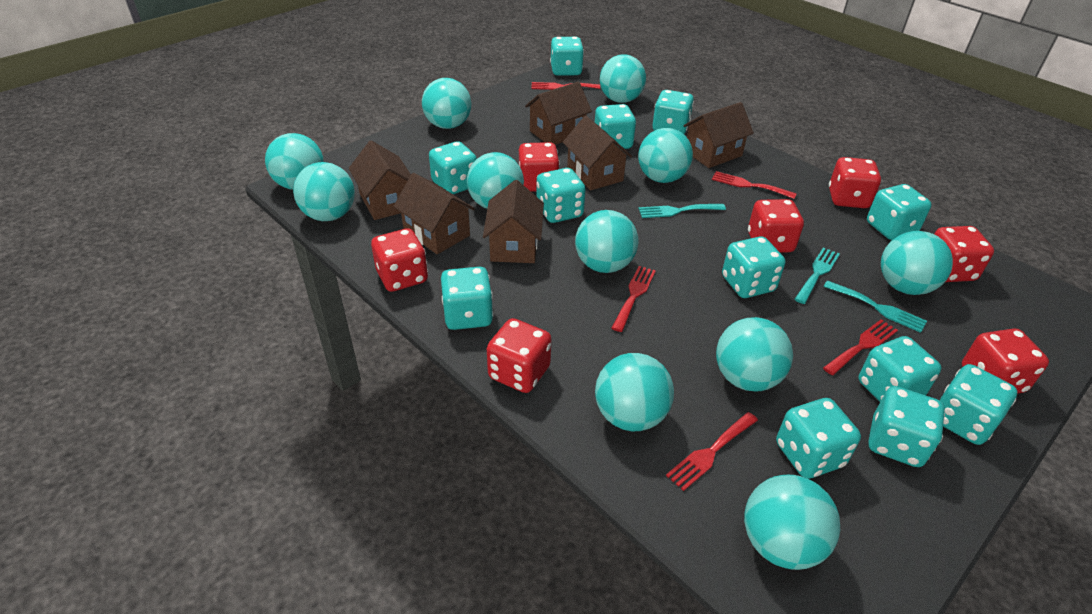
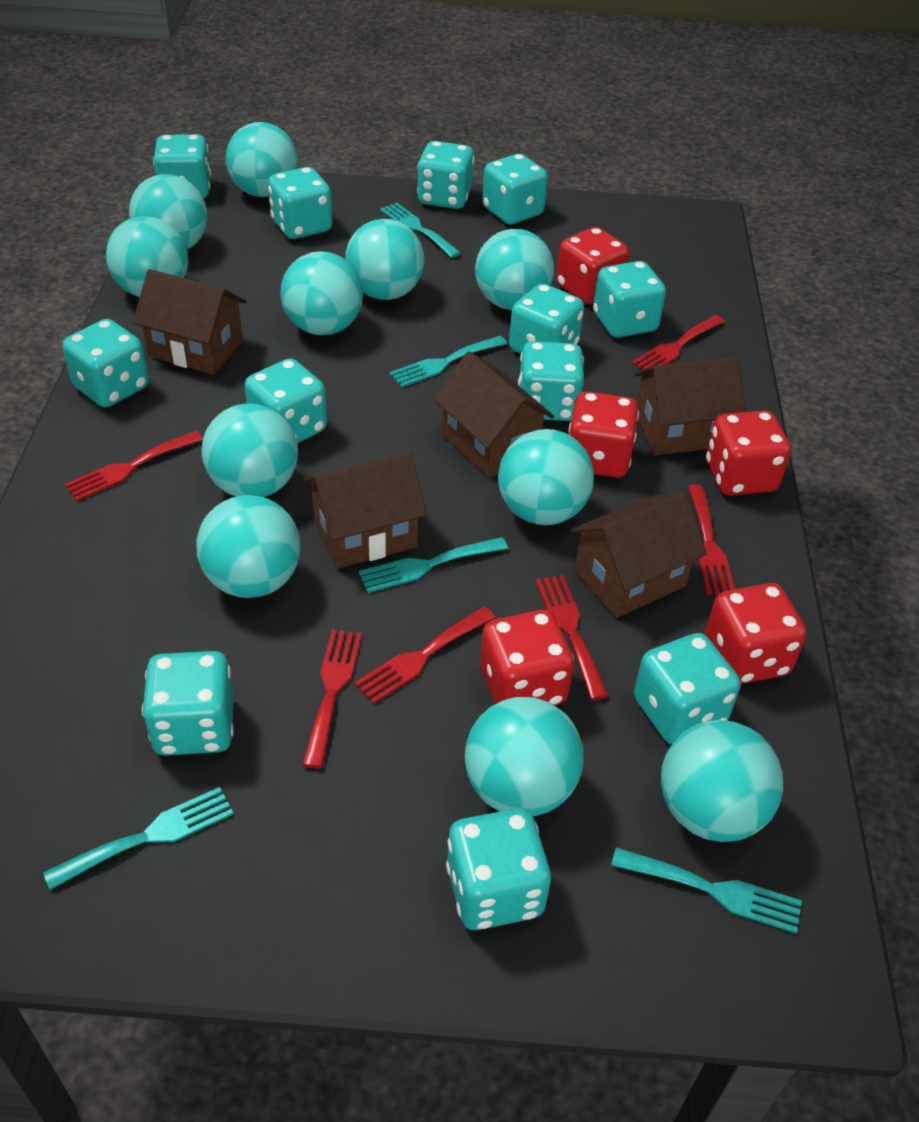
brown house: 6 -> 5
red dice: 7 -> 5
red fork: 5 -> 6
turquoise fork: 3 -> 5

